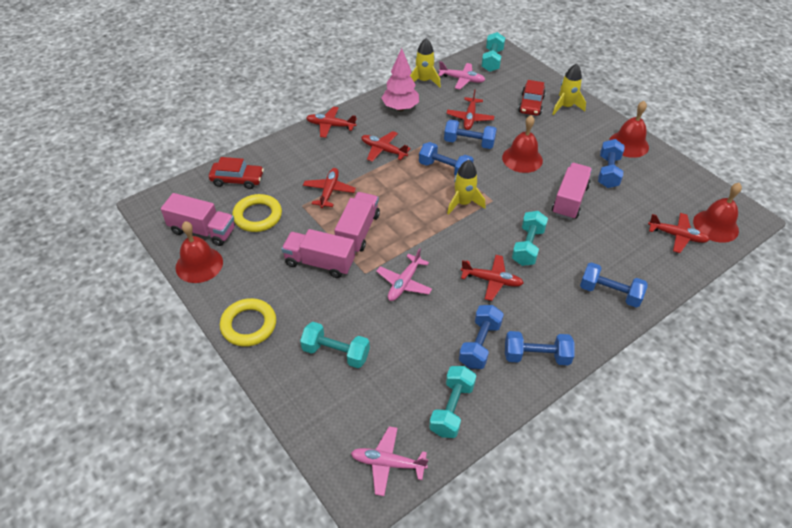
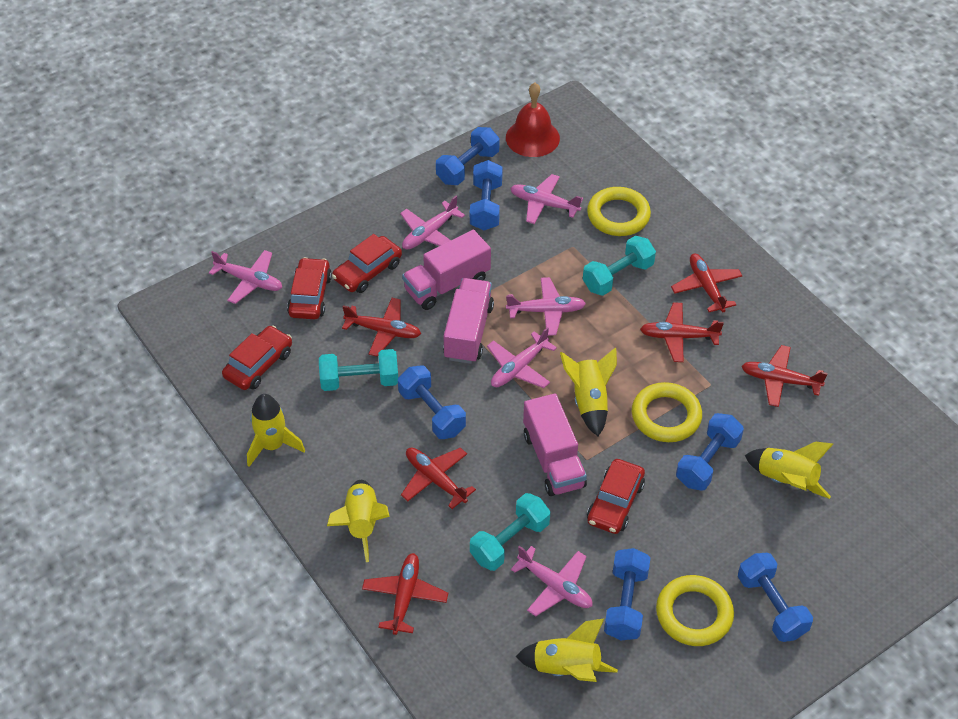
pink plane: 3 -> 6
pink tree: 1 -> 0
pink truck: 4 -> 3
red bell: 4 -> 1
red car: 2 -> 4
turquoise dumbbell: 4 -> 3
yellow ring: 2 -> 3
yellow rocket: 3 -> 5

